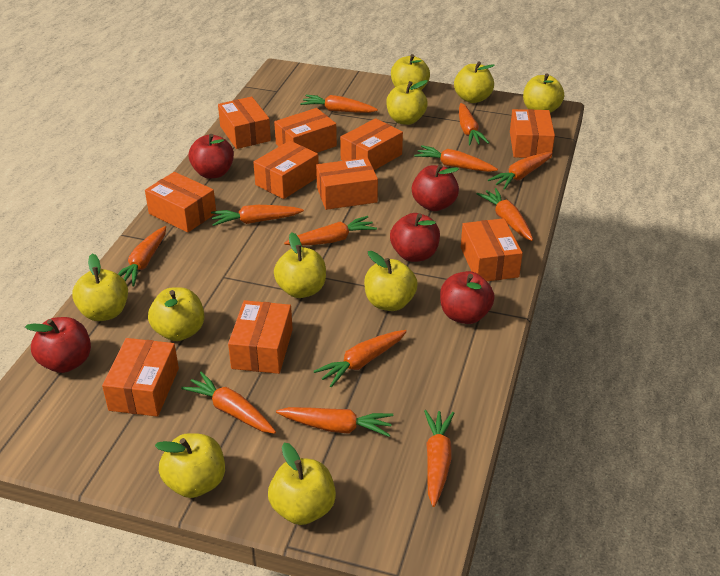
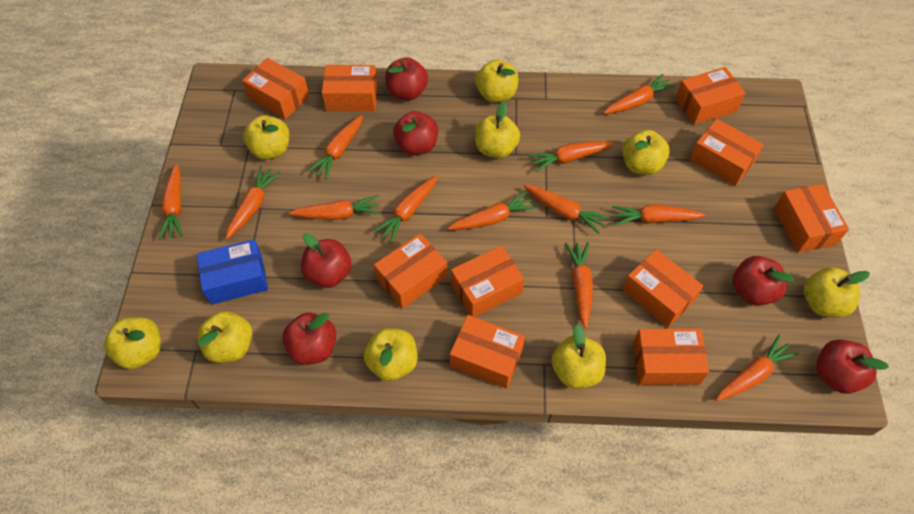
blue box: 0 -> 1
red apple: 5 -> 6
yellow apple: 10 -> 9

